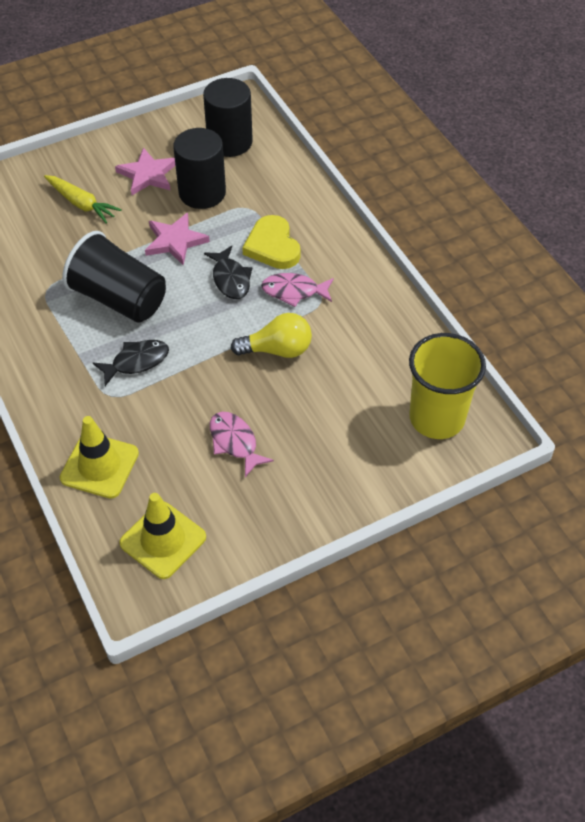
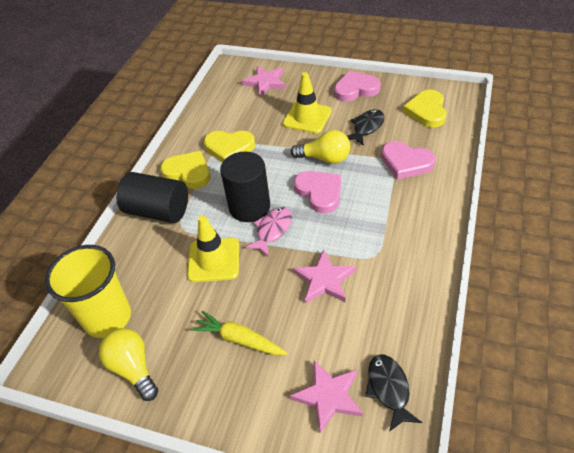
black cup: 1 -> 0
pink fish: 2 -> 1
pink heart: 0 -> 3
pink star: 2 -> 3
yellow heart: 1 -> 3
yellow light bulb: 1 -> 2

